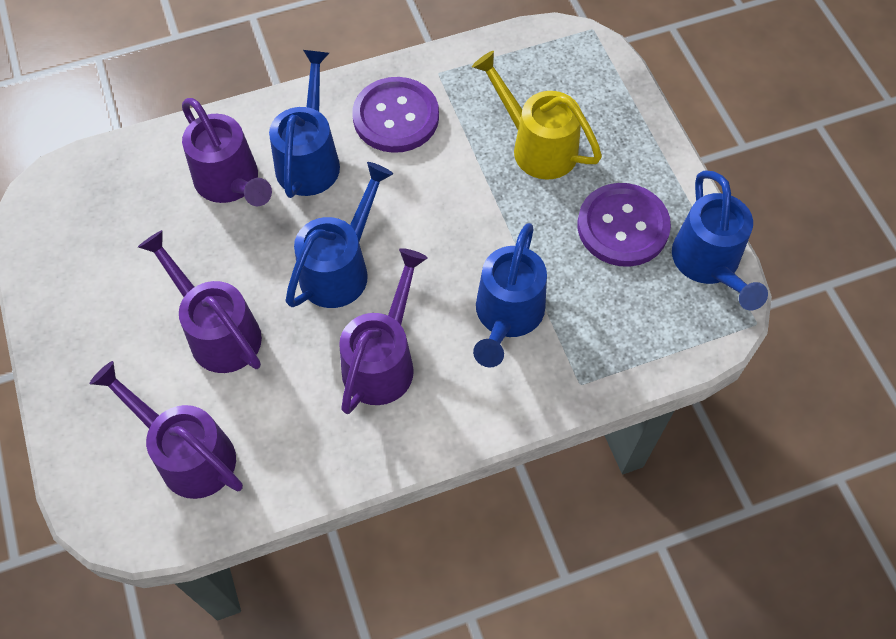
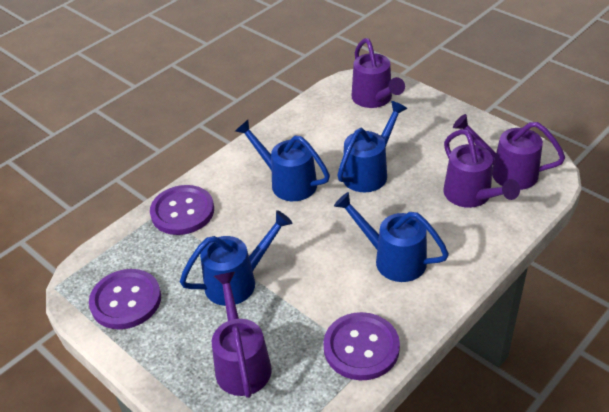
purple button: 2 -> 3
yellow watering can: 1 -> 0

